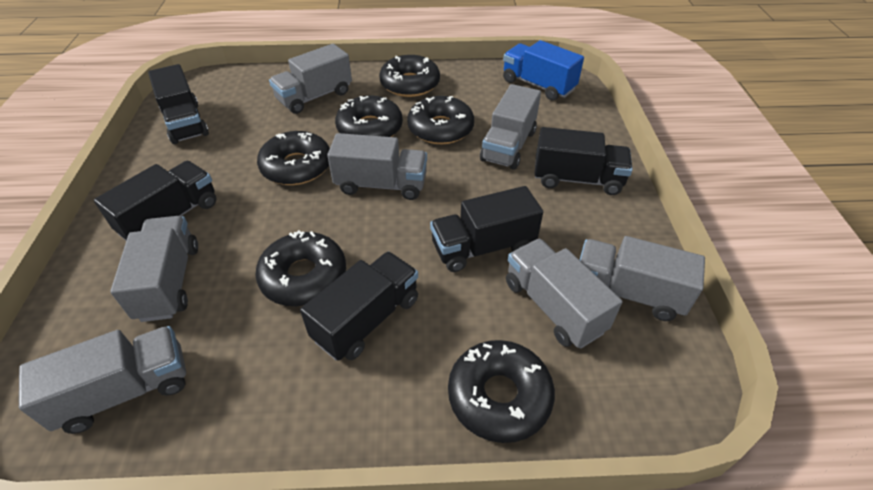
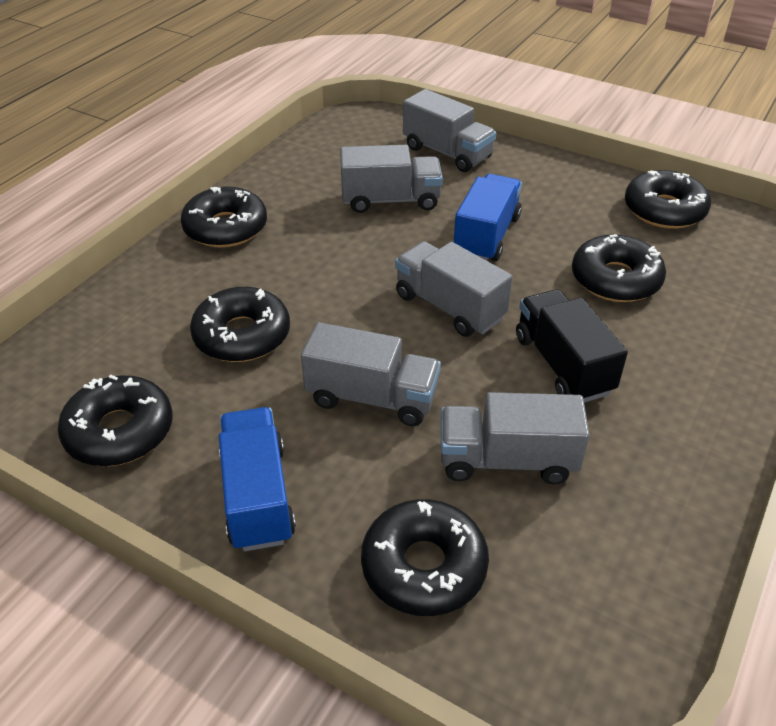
black truck: 5 -> 1
blue truck: 1 -> 2
grey truck: 7 -> 5

